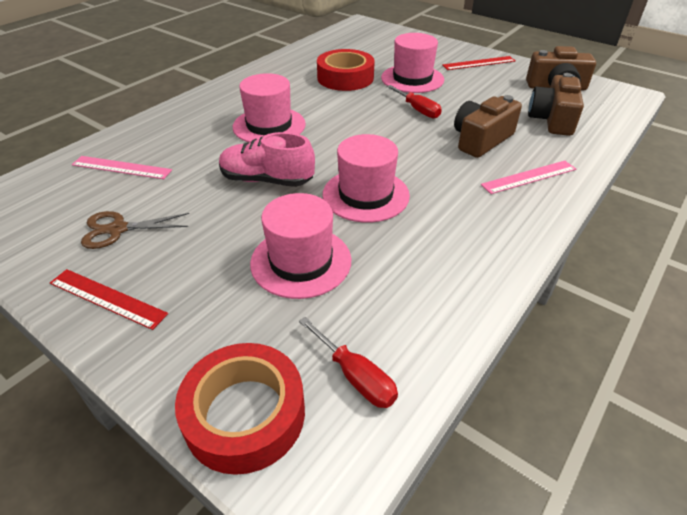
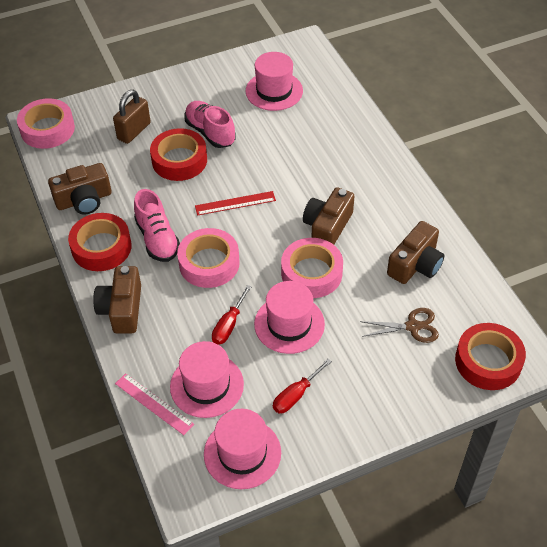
brown camera: 3 -> 4
brown padlock: 0 -> 1
pink ruler: 2 -> 1
pink shoe: 1 -> 2
pink tape: 0 -> 3
red ruler: 2 -> 1
red tape: 2 -> 3

